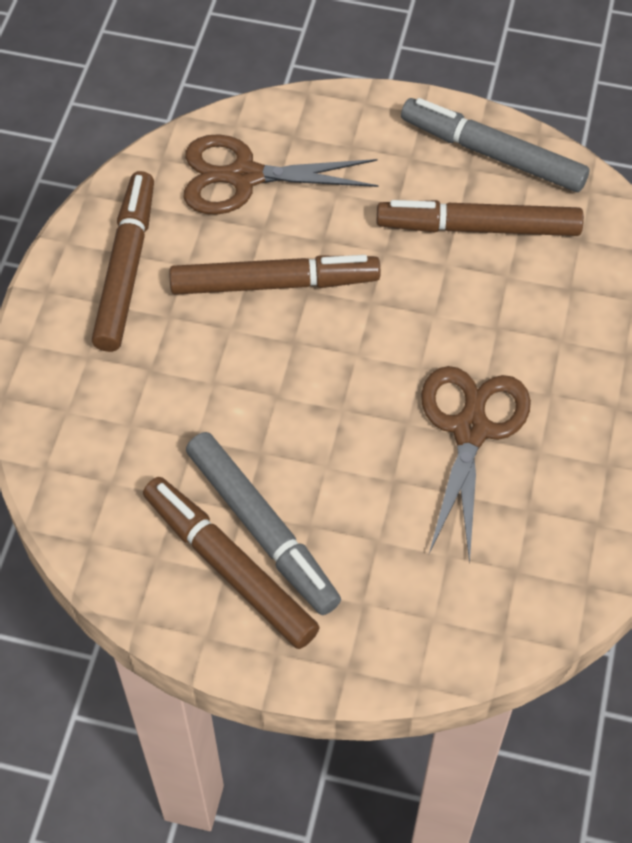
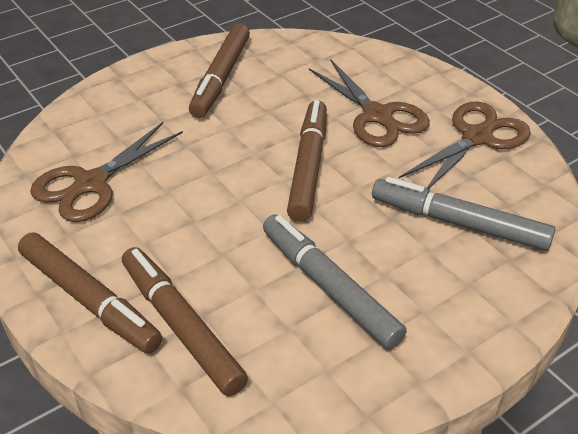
brown scissors: 2 -> 3

